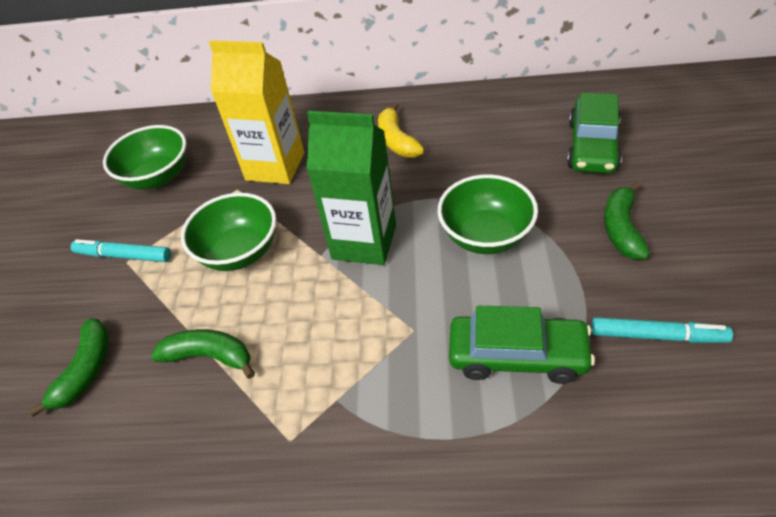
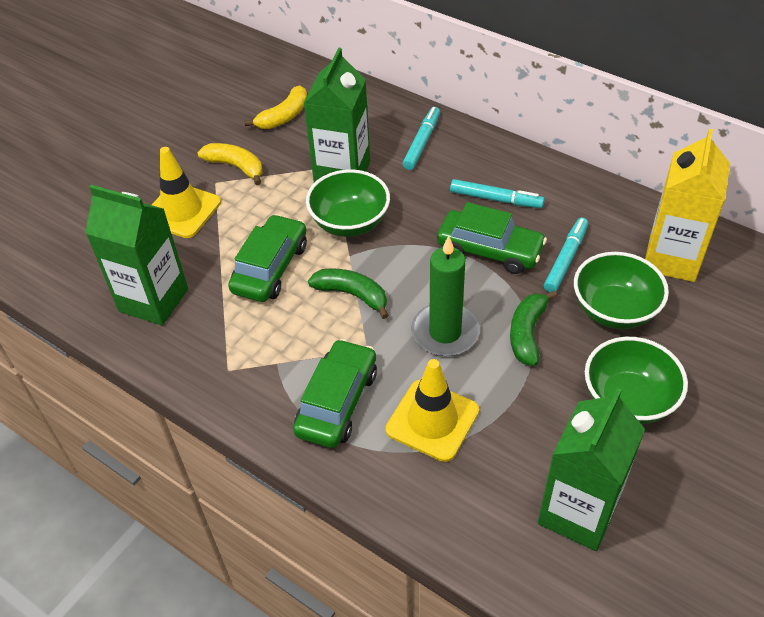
green banana: 3 -> 2
green candle: 0 -> 1
green car: 2 -> 3
green carton: 1 -> 3
turquoise marker: 2 -> 3
yellow banana: 1 -> 2
yellow traffic cone: 0 -> 2

